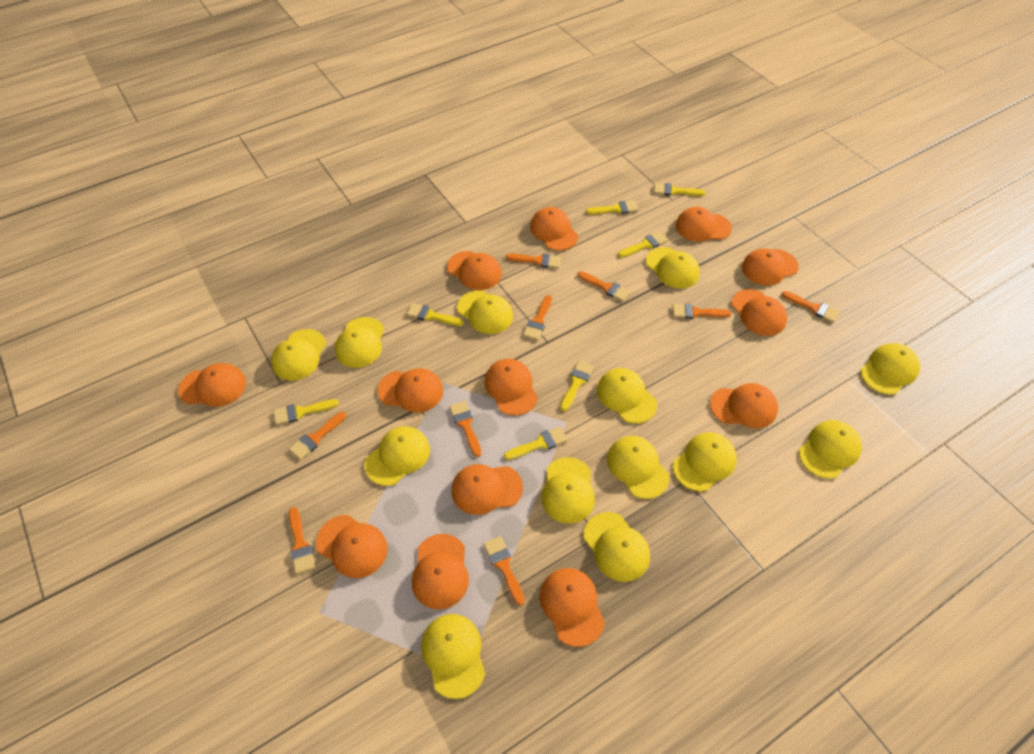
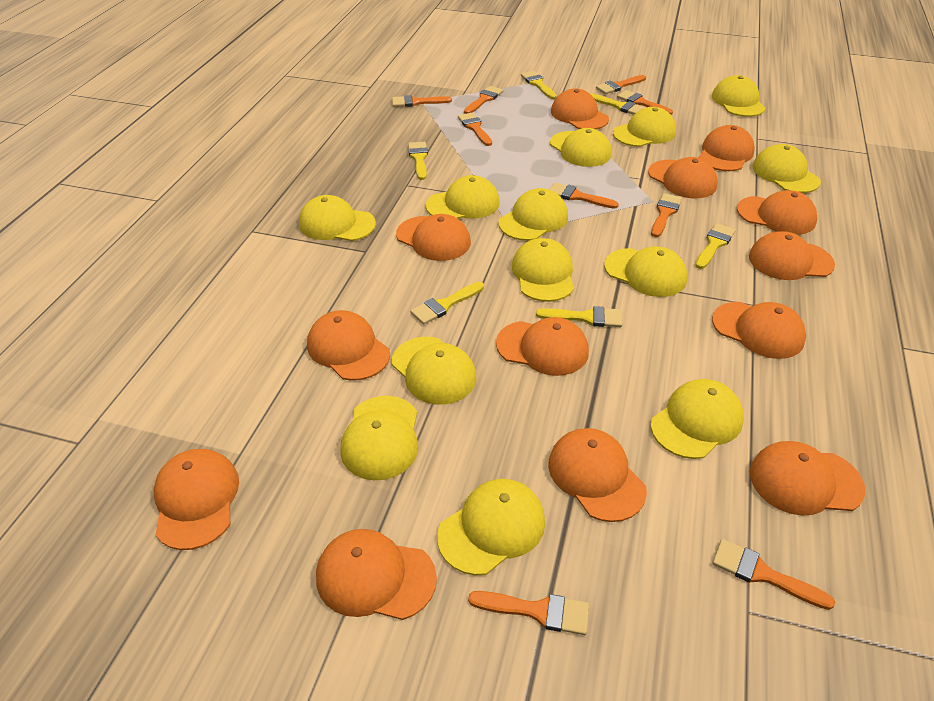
yellow brush: 7 -> 6

